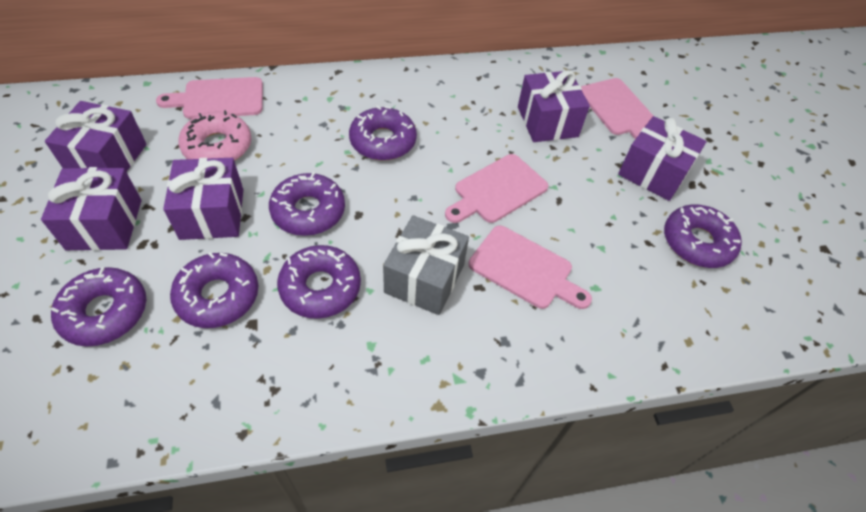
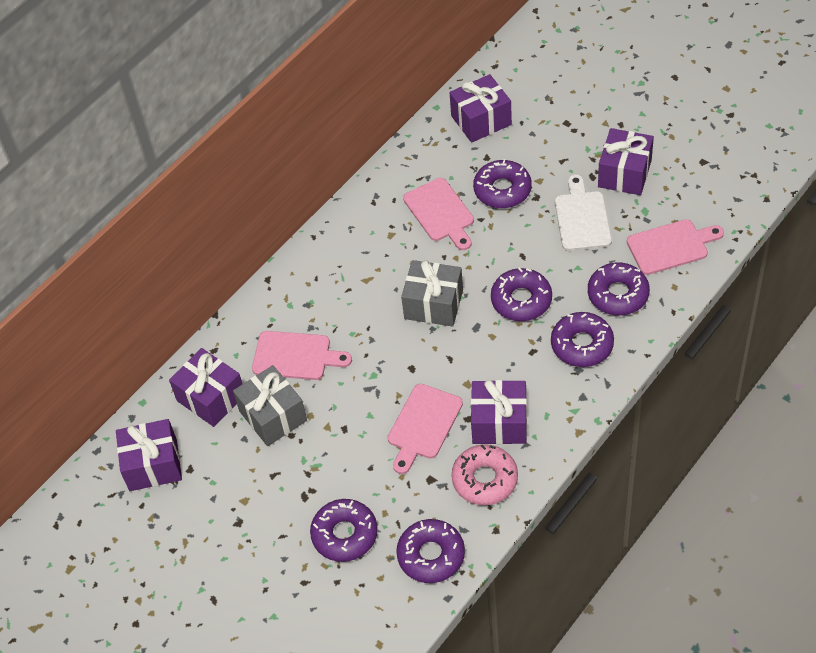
grey gift: 1 -> 2
white cutting board: 0 -> 1

